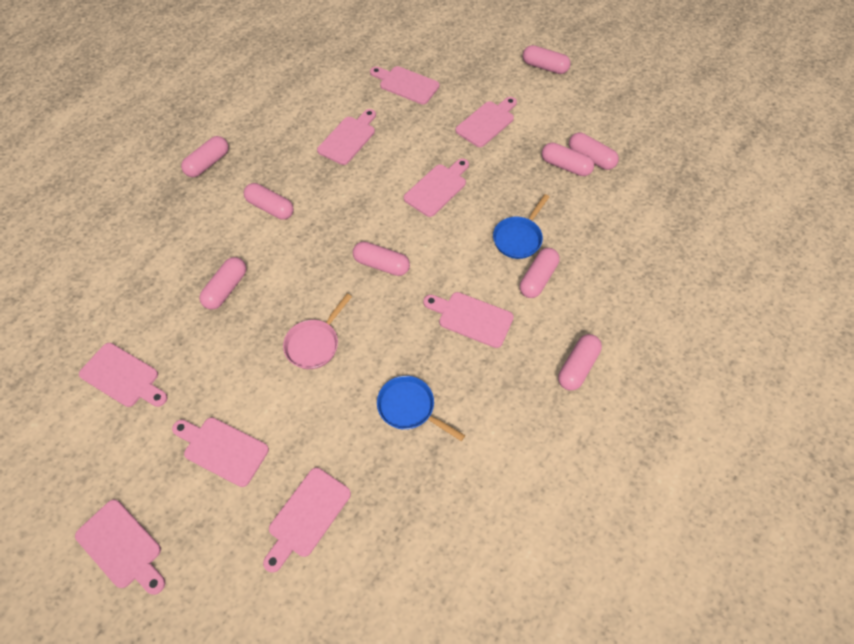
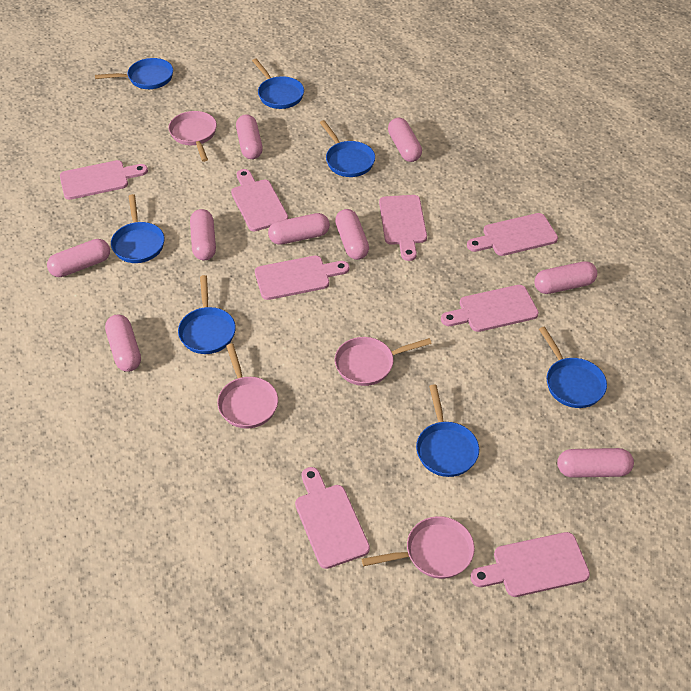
blue pan: 2 -> 7
pink cutting board: 9 -> 8
pink pan: 1 -> 4

